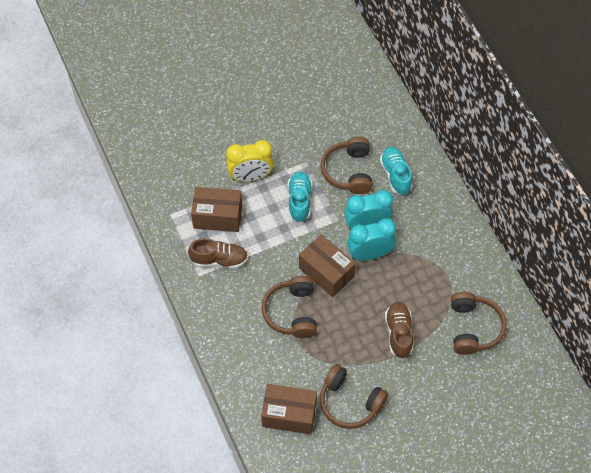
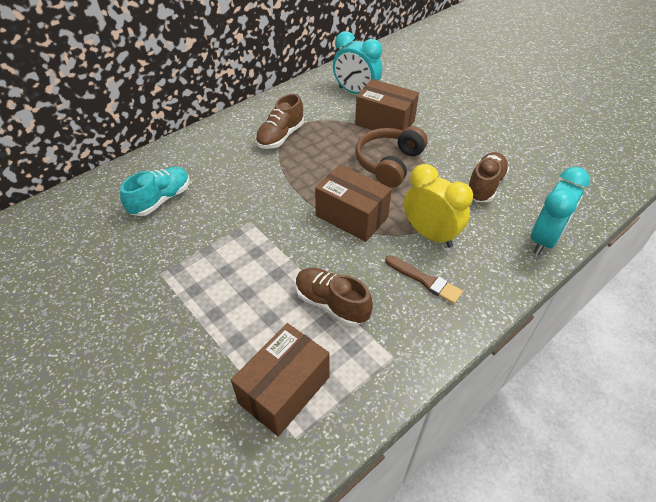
brown brush: 0 -> 1
brown headphones: 4 -> 1
brown shoe: 2 -> 3
turquoise shoe: 2 -> 1

